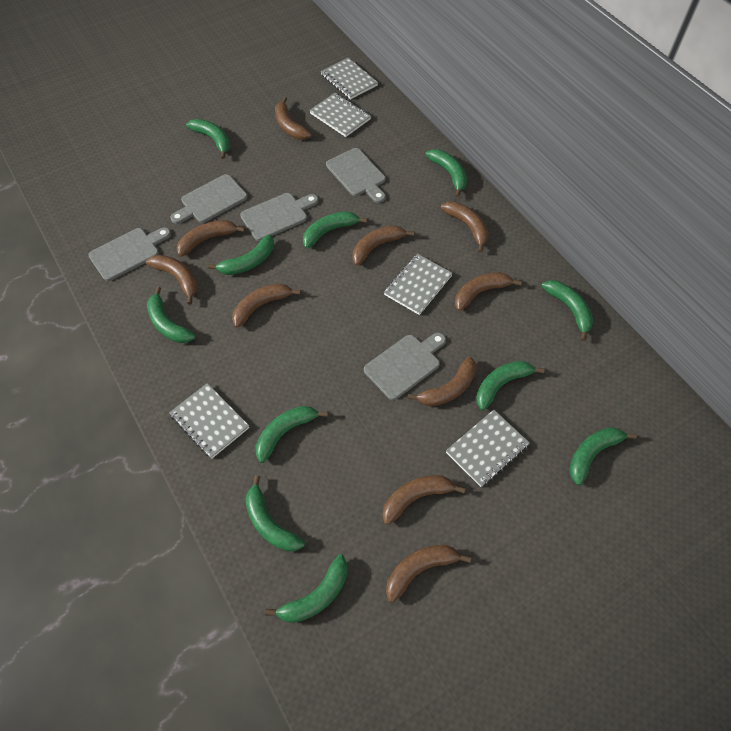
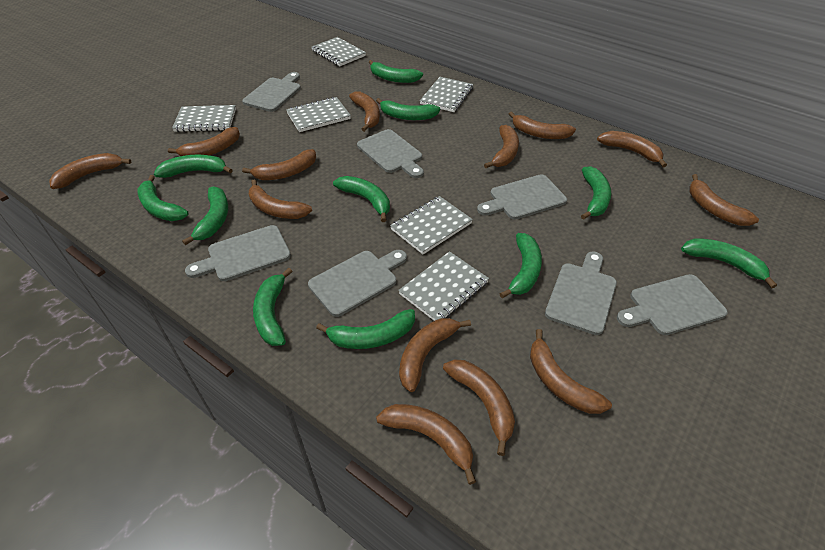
brown banana: 10 -> 13
grey cutting board: 5 -> 7
grey notebook: 5 -> 6

